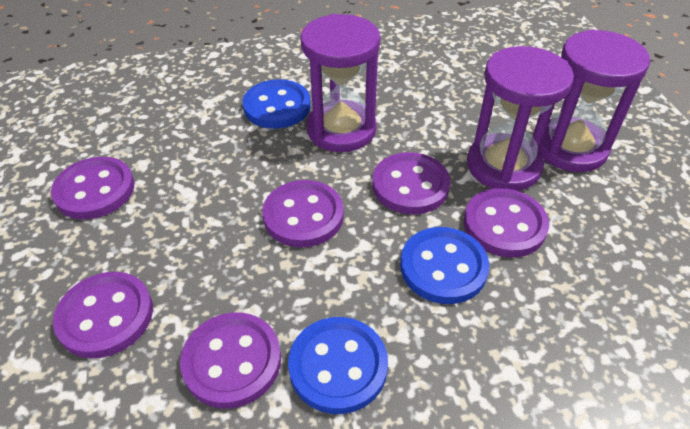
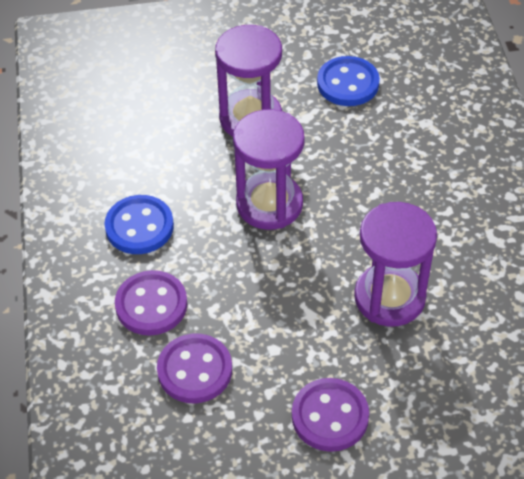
blue button: 3 -> 2
purple button: 6 -> 3

